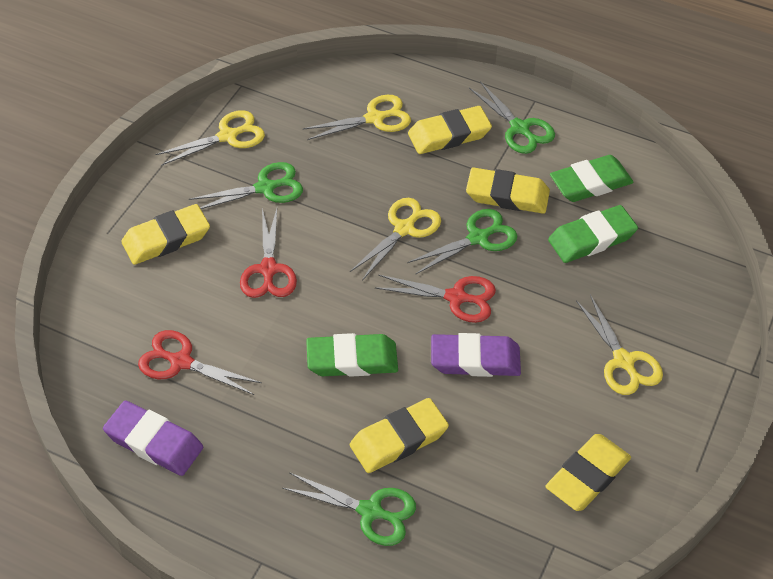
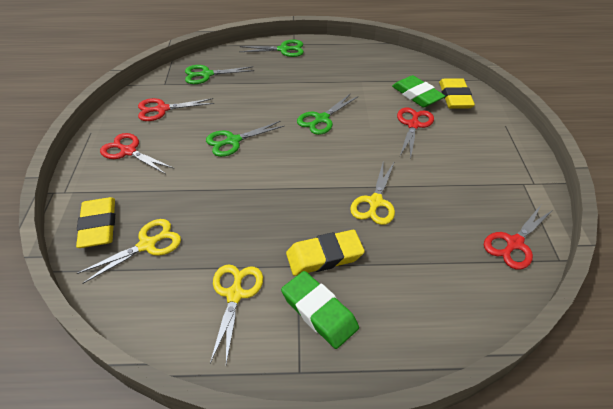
green eraser: 3 -> 2
purple eraser: 2 -> 0
red scissors: 3 -> 4
yellow eraser: 5 -> 3
yellow scissors: 4 -> 3

